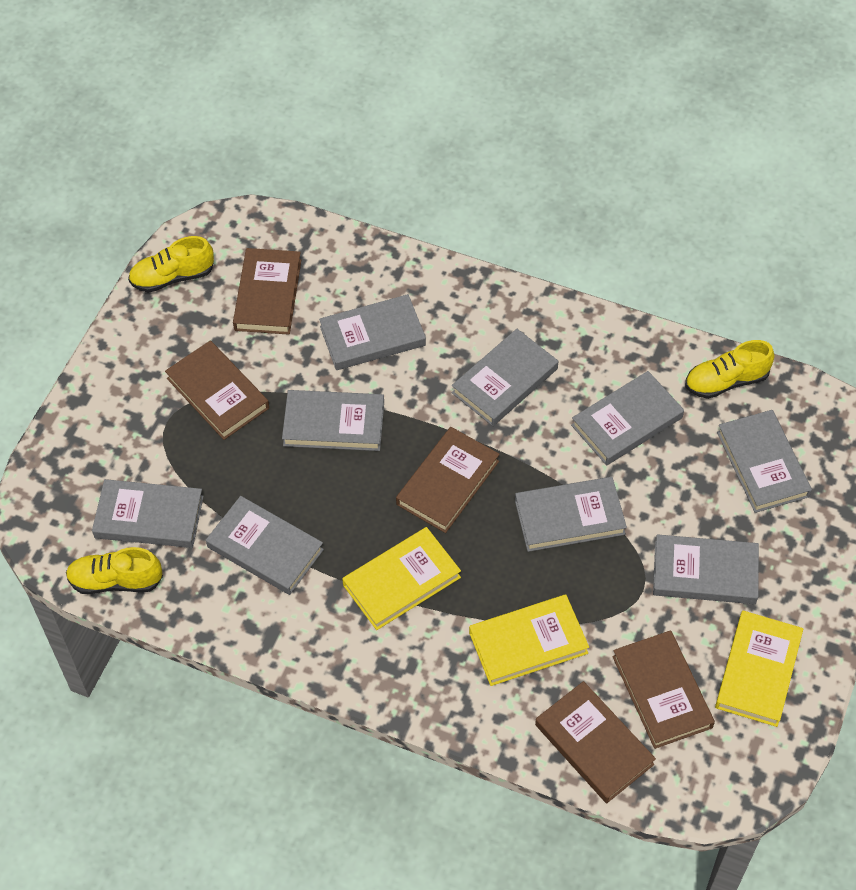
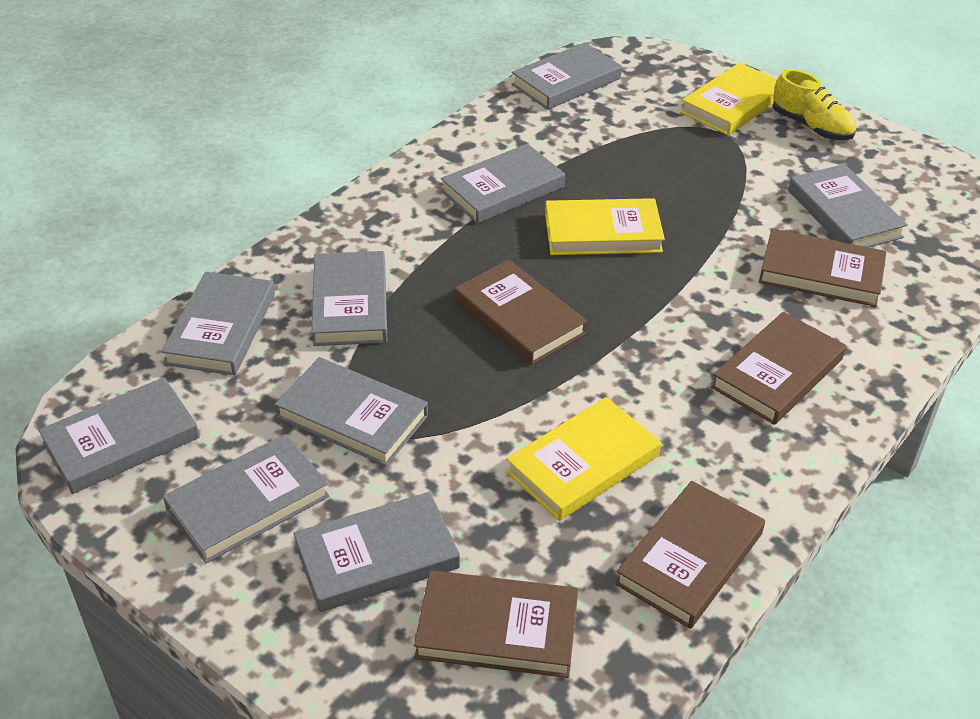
yellow shoe: 3 -> 1

